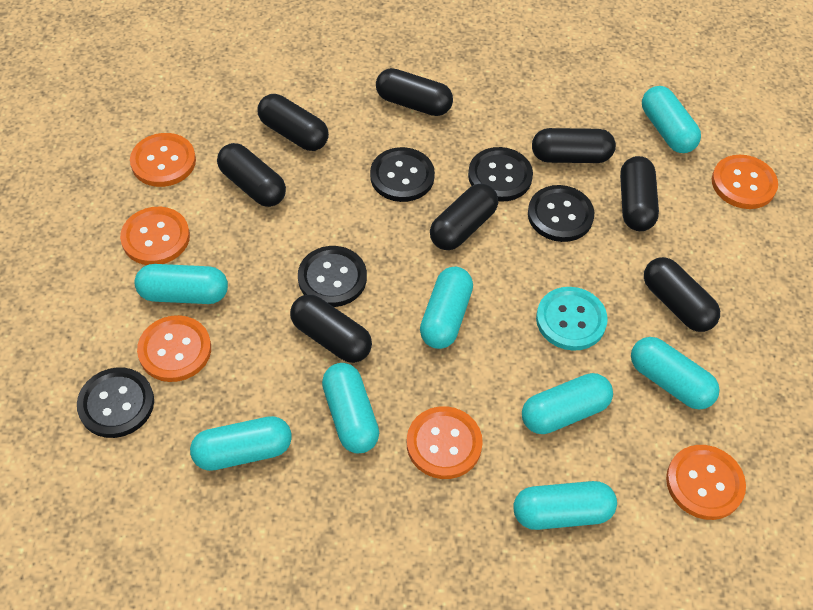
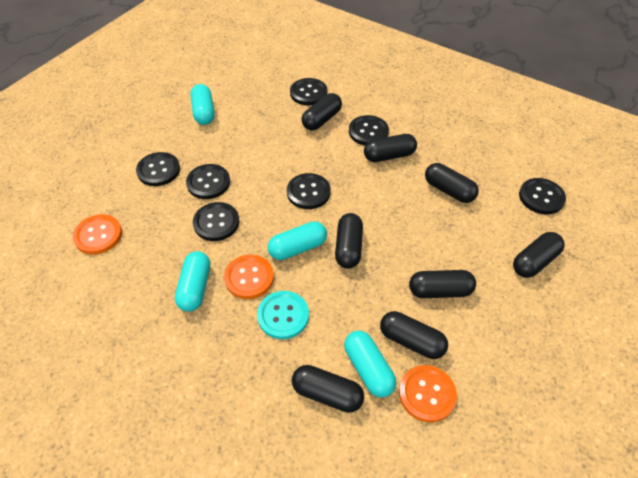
black button: 5 -> 7
orange button: 6 -> 3
turquoise capsule: 8 -> 4

